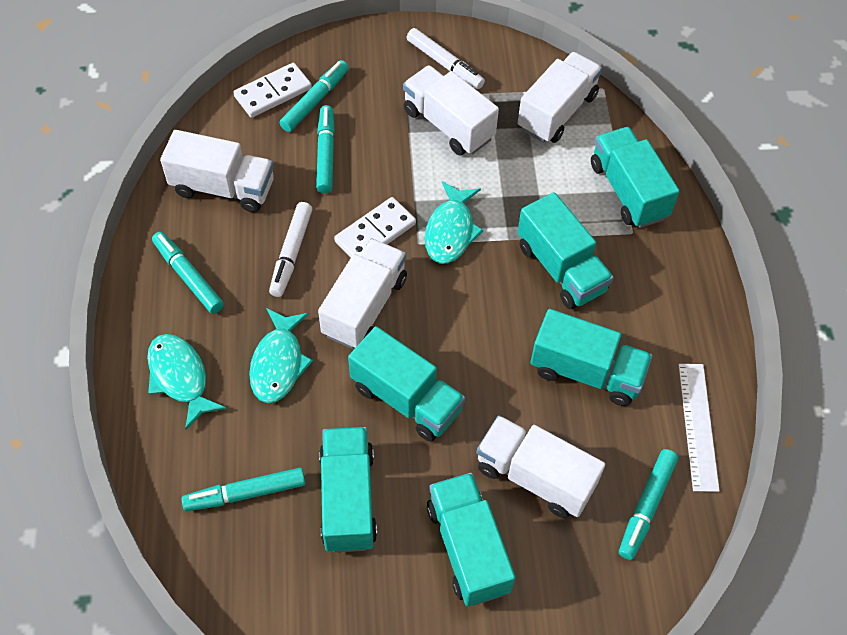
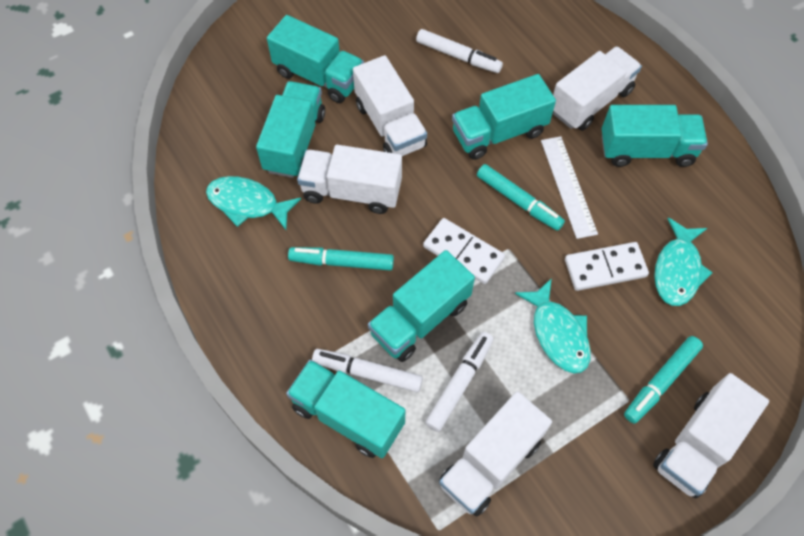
turquoise marker: 5 -> 3
white marker: 2 -> 3

